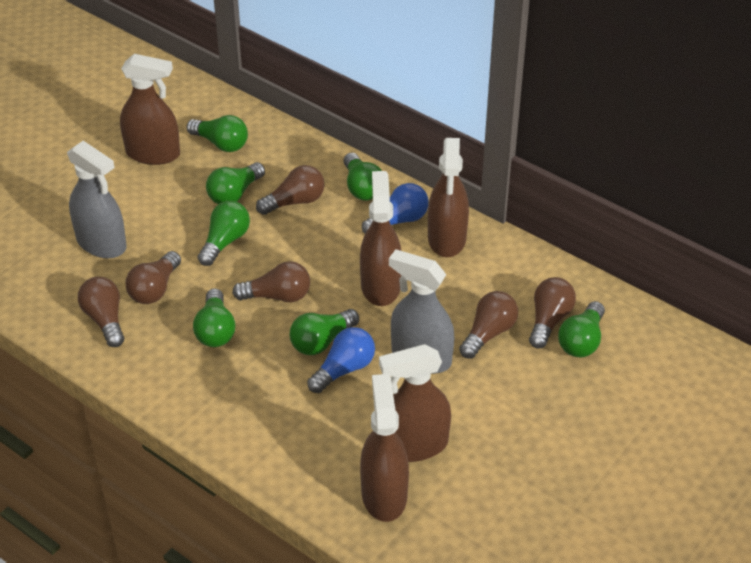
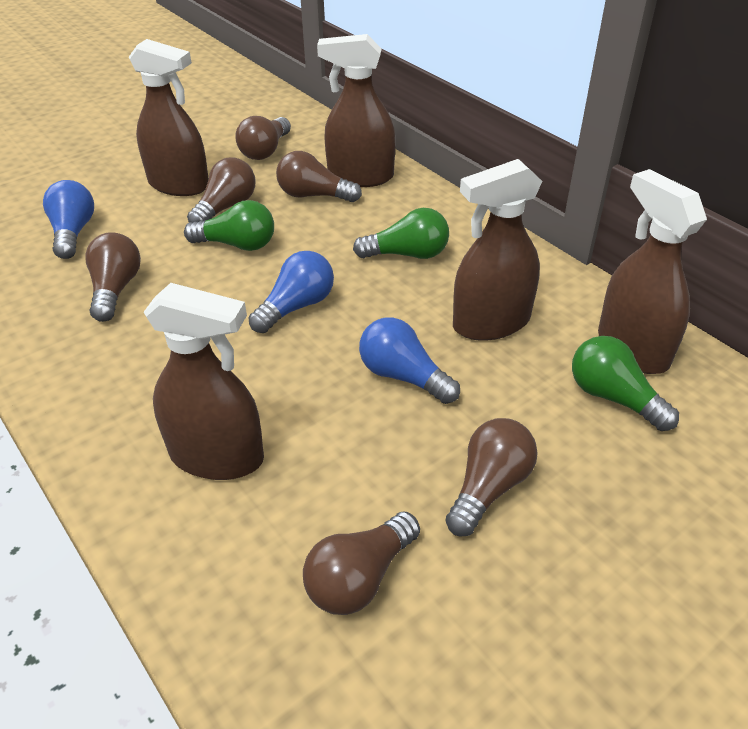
blue light bulb: 2 -> 3
green light bulb: 7 -> 3
grey spray bottle: 2 -> 0

